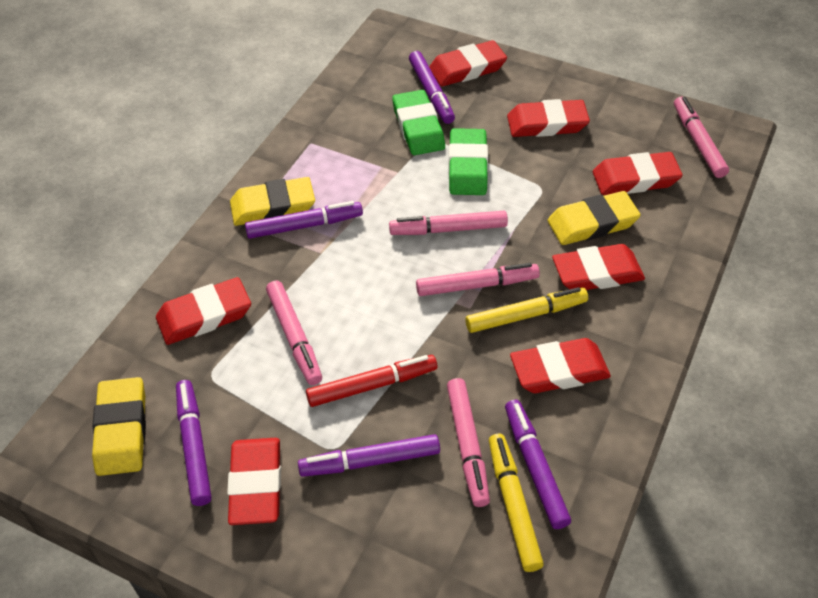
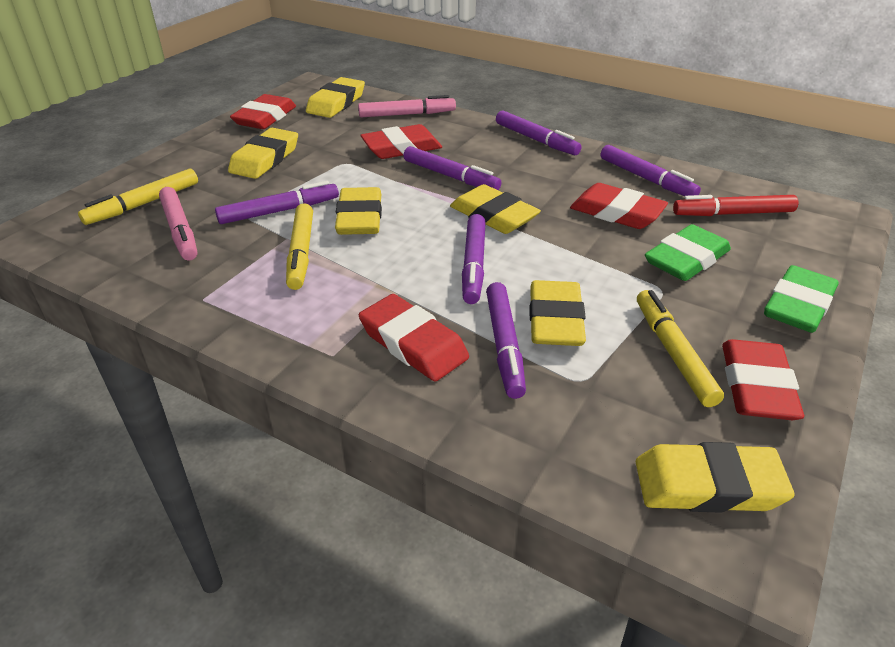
pink marker: 5 -> 2
purple marker: 5 -> 6
red eraser: 7 -> 5
yellow eraser: 3 -> 6
yellow marker: 2 -> 3

